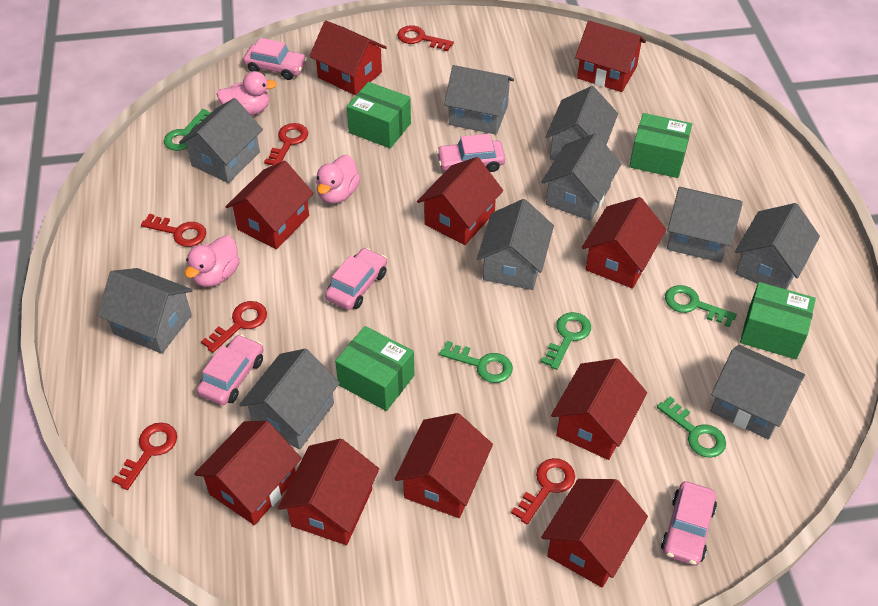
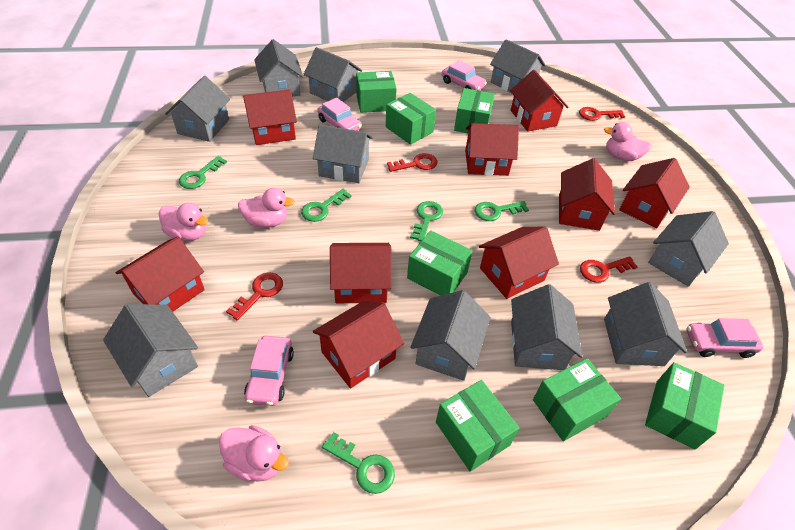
green box: 4 -> 7
pink car: 5 -> 4
pink duck: 3 -> 4
red house: 10 -> 9
red key: 6 -> 4

